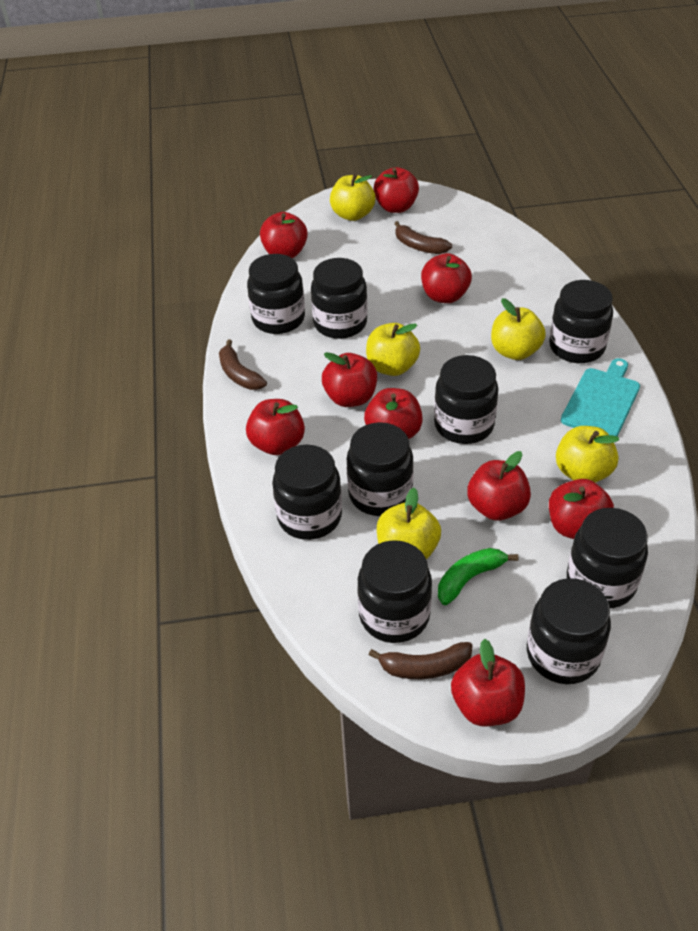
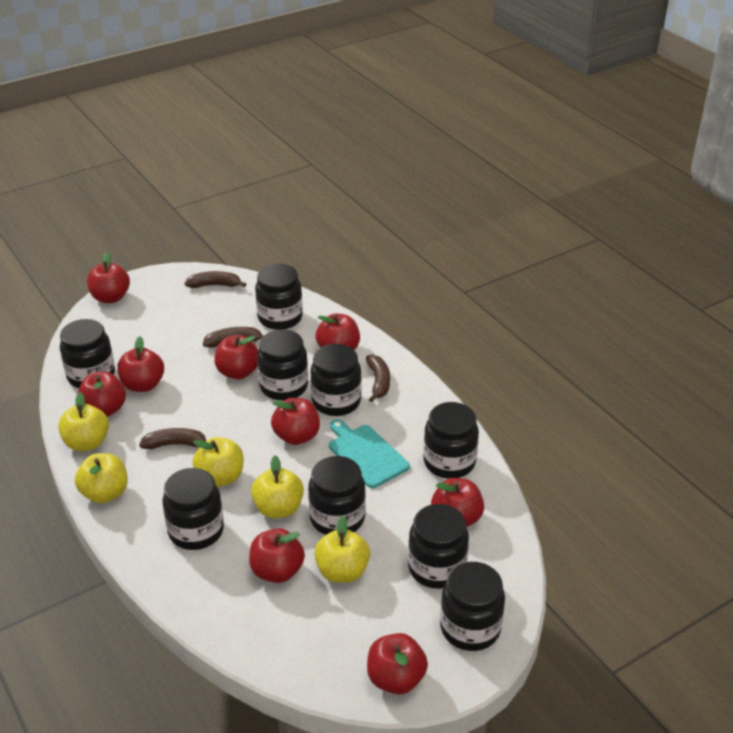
brown banana: 3 -> 4
green banana: 1 -> 0

